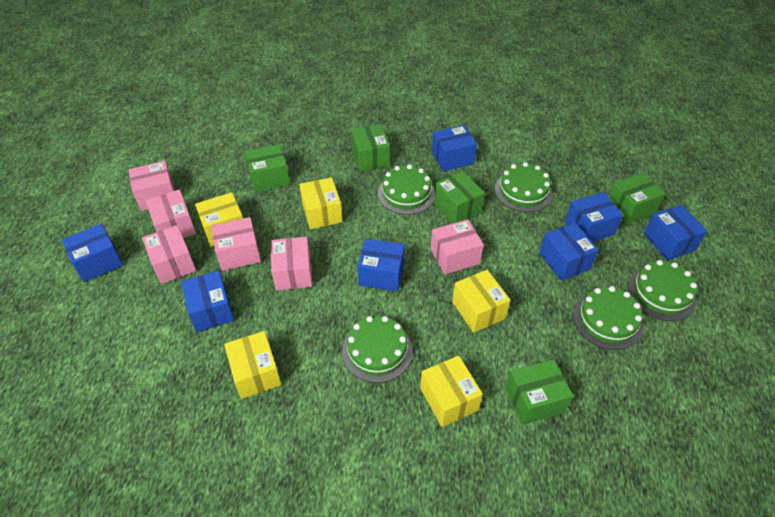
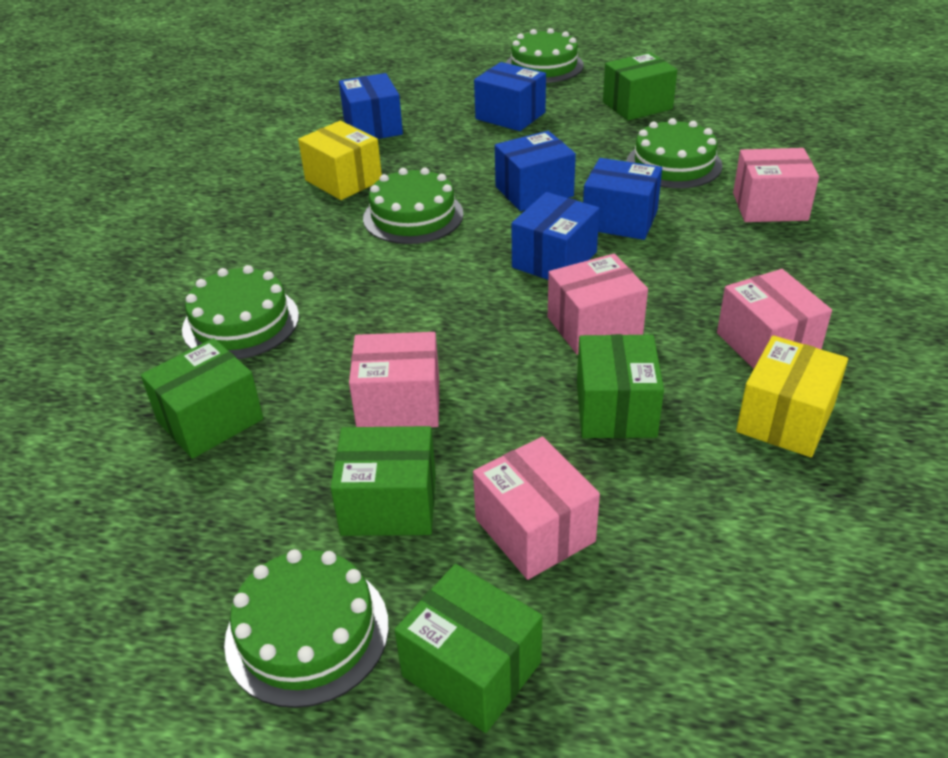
blue box: 7 -> 5
pink box: 6 -> 5
yellow box: 5 -> 2

